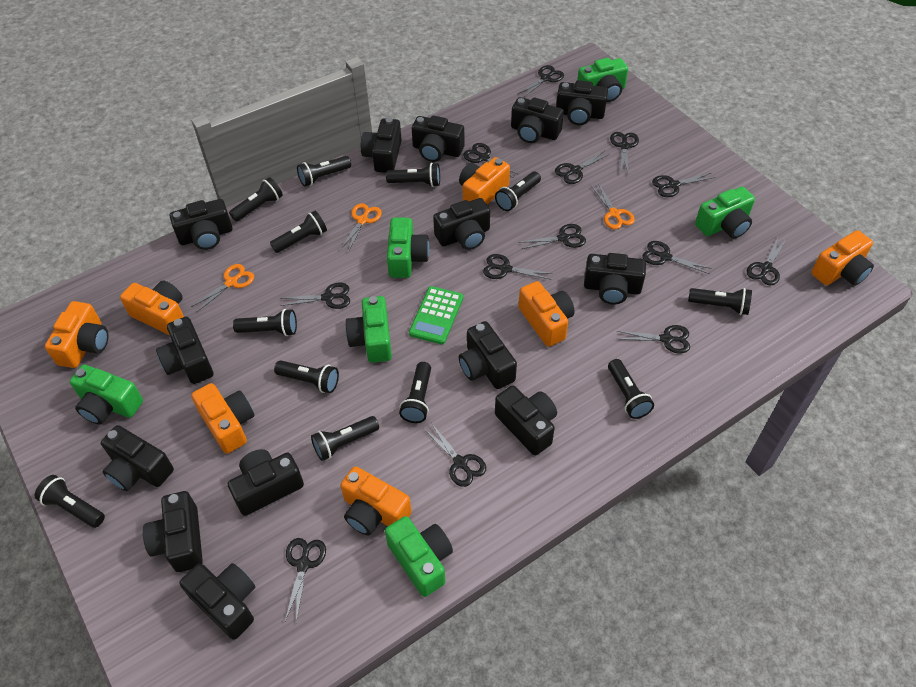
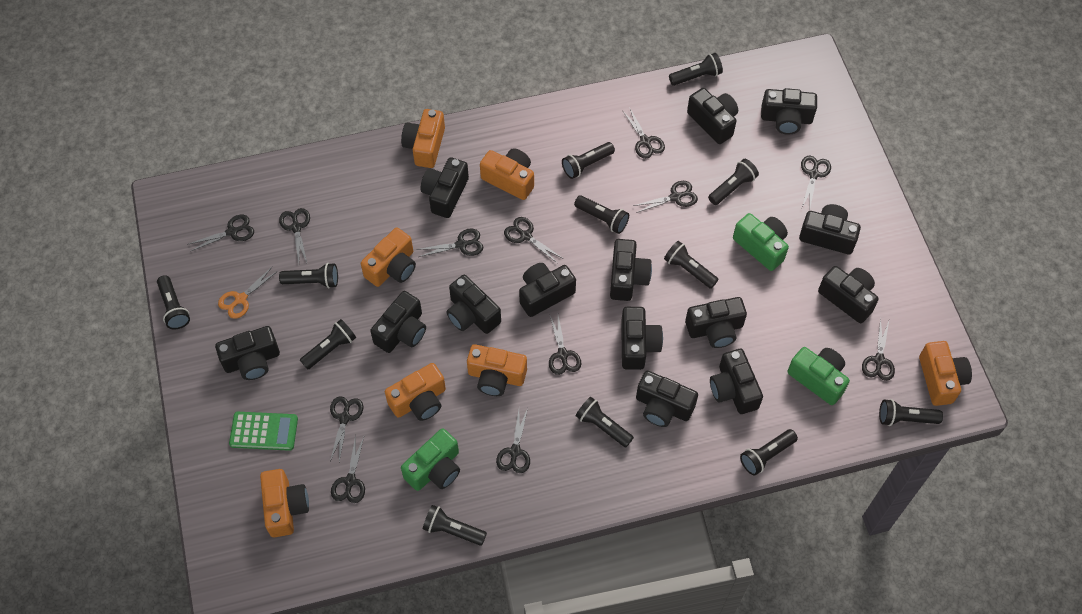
black scissors: 13 -> 12
green camera: 6 -> 3
orange scissors: 3 -> 1

